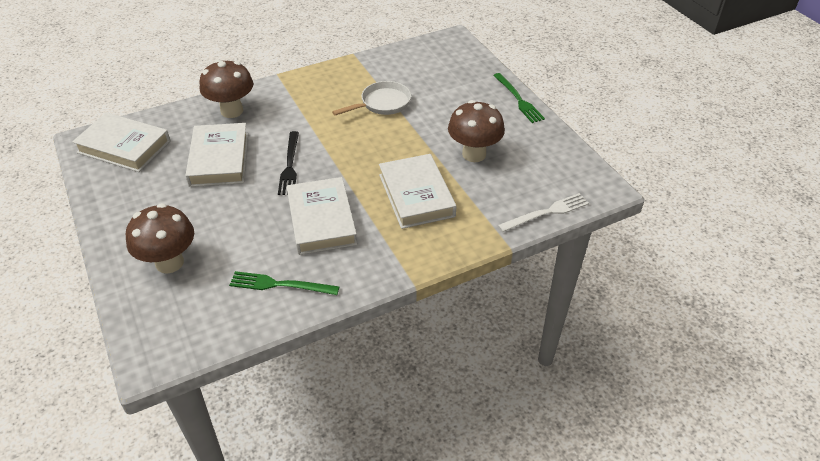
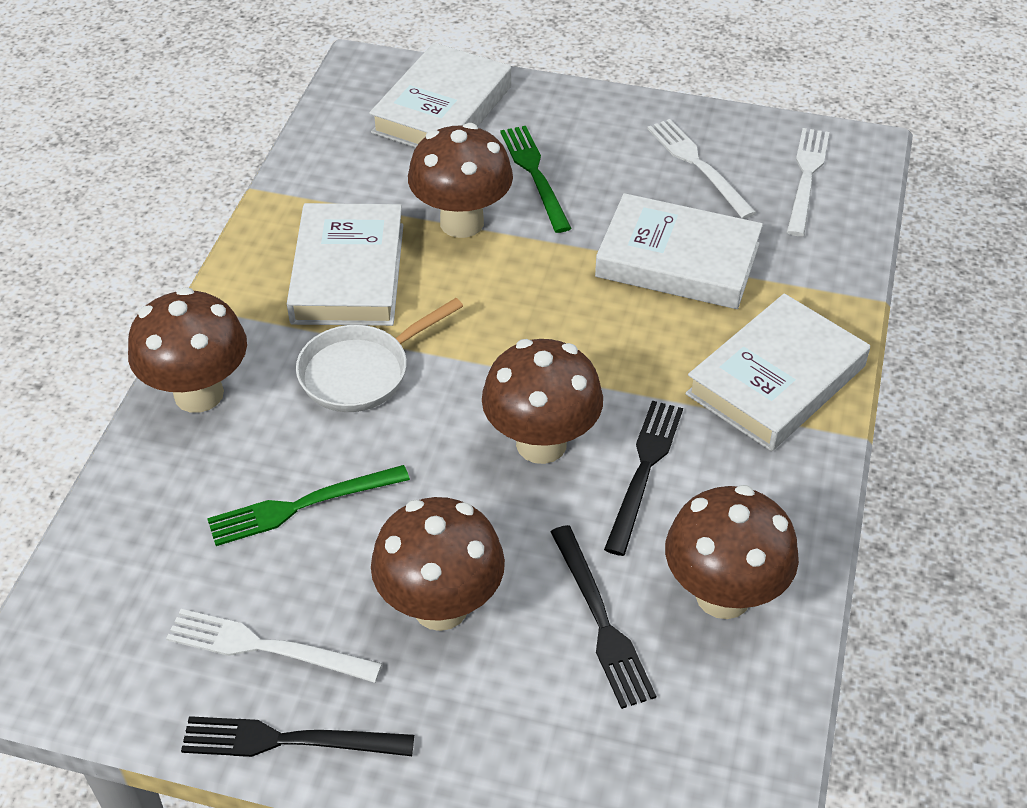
black fork: 1 -> 3
brown mushroom: 3 -> 5
white fork: 1 -> 3

